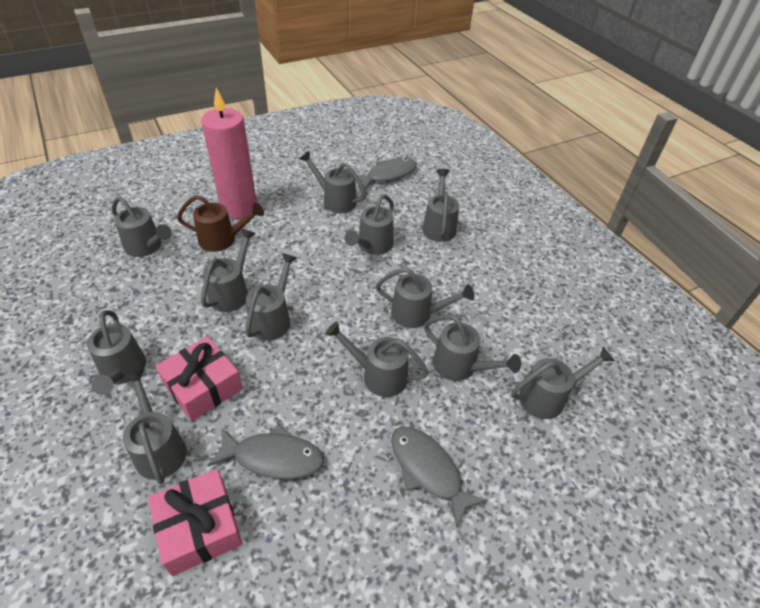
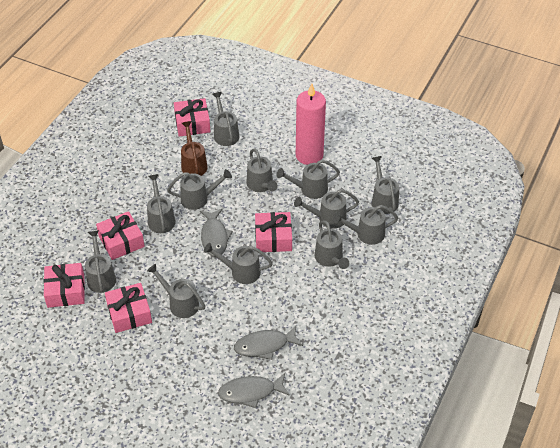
pink gift: 2 -> 5

